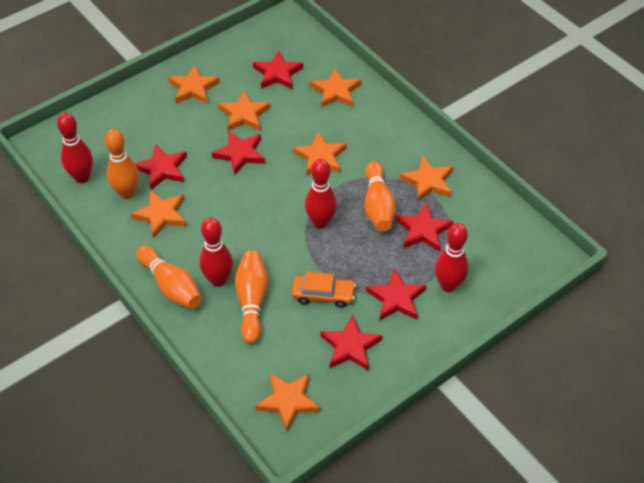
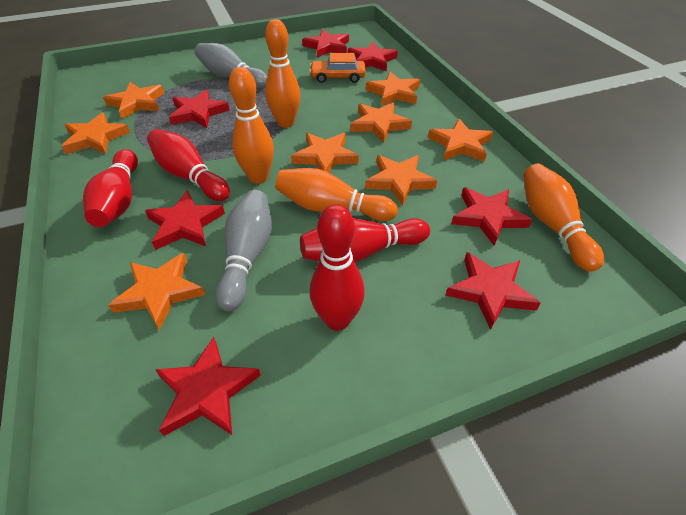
grey bowling pin: 0 -> 2
orange star: 7 -> 8
red star: 6 -> 7

